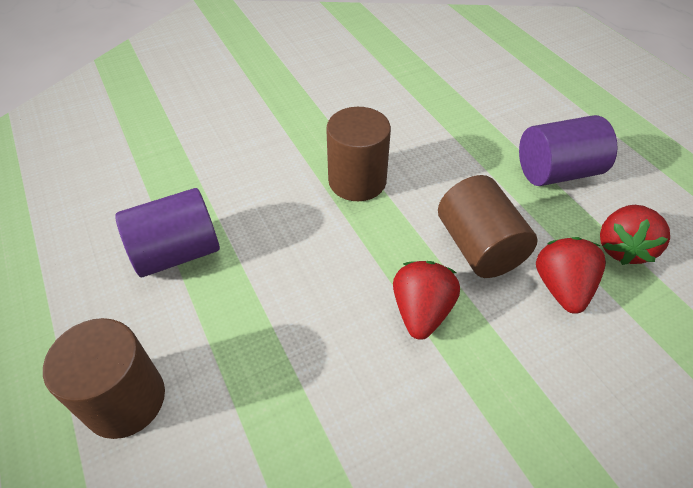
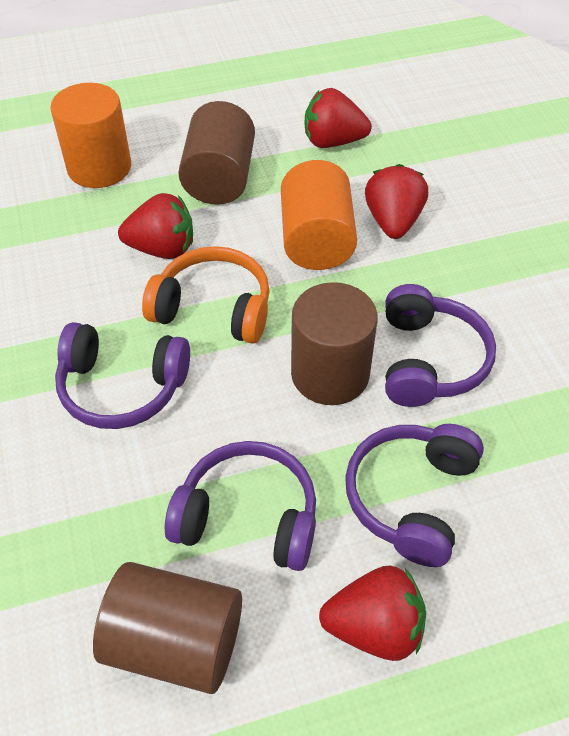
orange cylinder: 0 -> 2
orange headphones: 0 -> 1
purple cylinder: 2 -> 0
purple headphones: 0 -> 4
red strawberry: 3 -> 4

